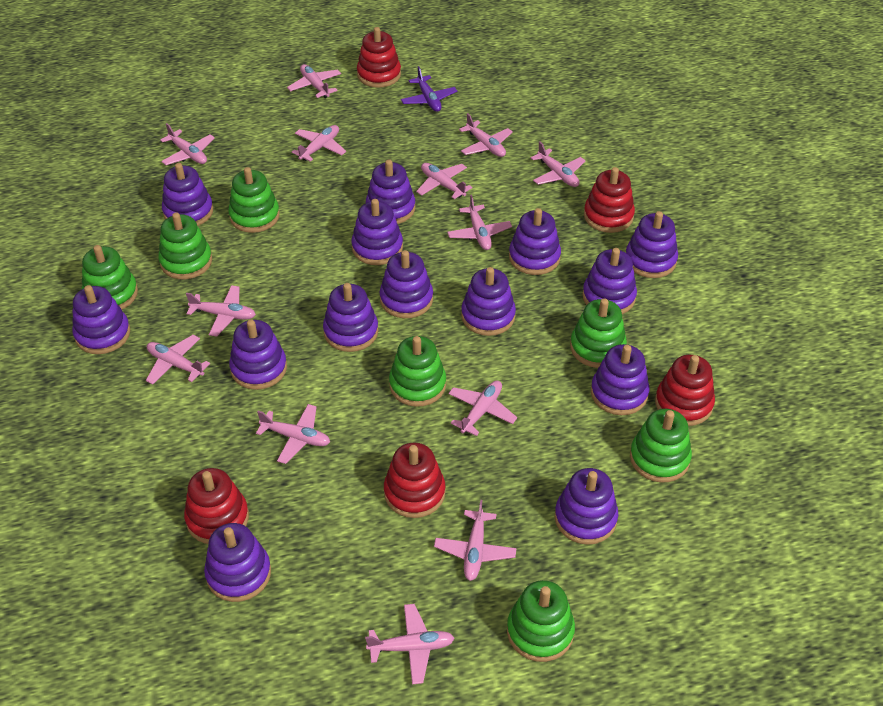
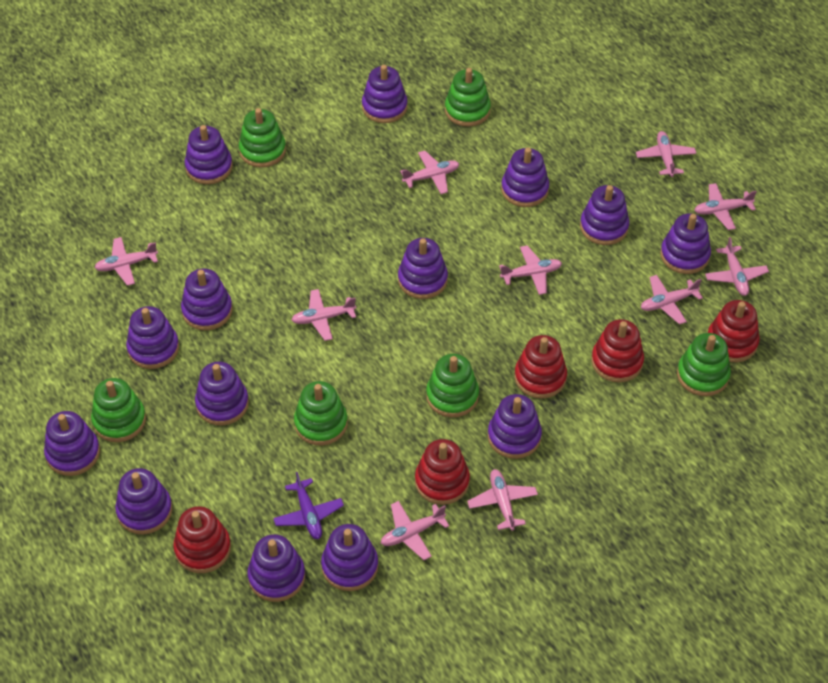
green stacking toy: 7 -> 6
pink plane: 13 -> 10

